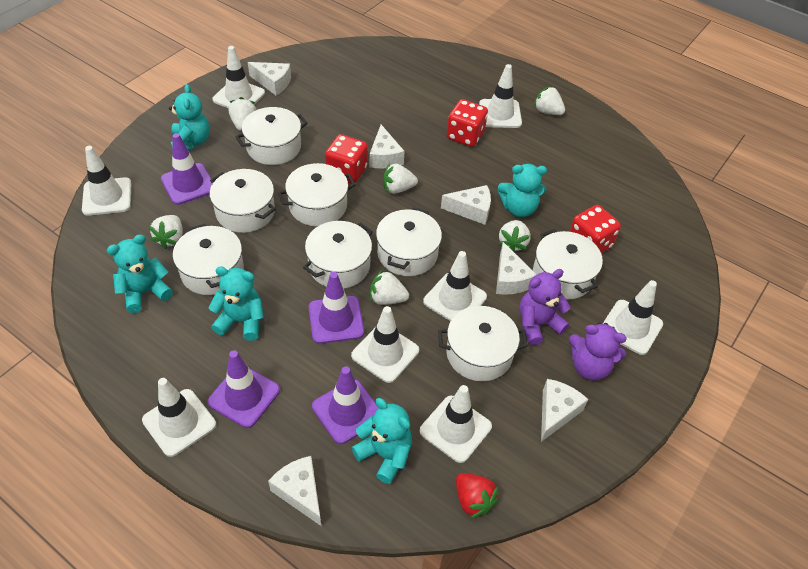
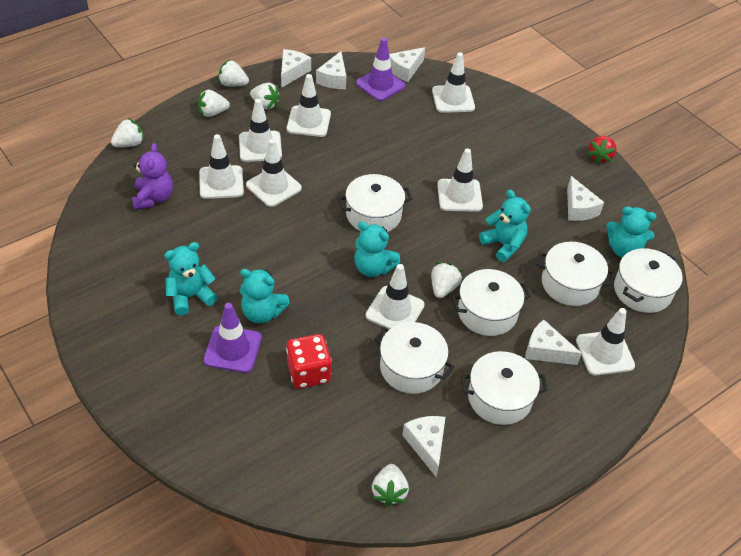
purple teddy bear: 2 -> 1
purple traffic cone: 4 -> 2
red dice: 3 -> 1
white pot: 8 -> 6

